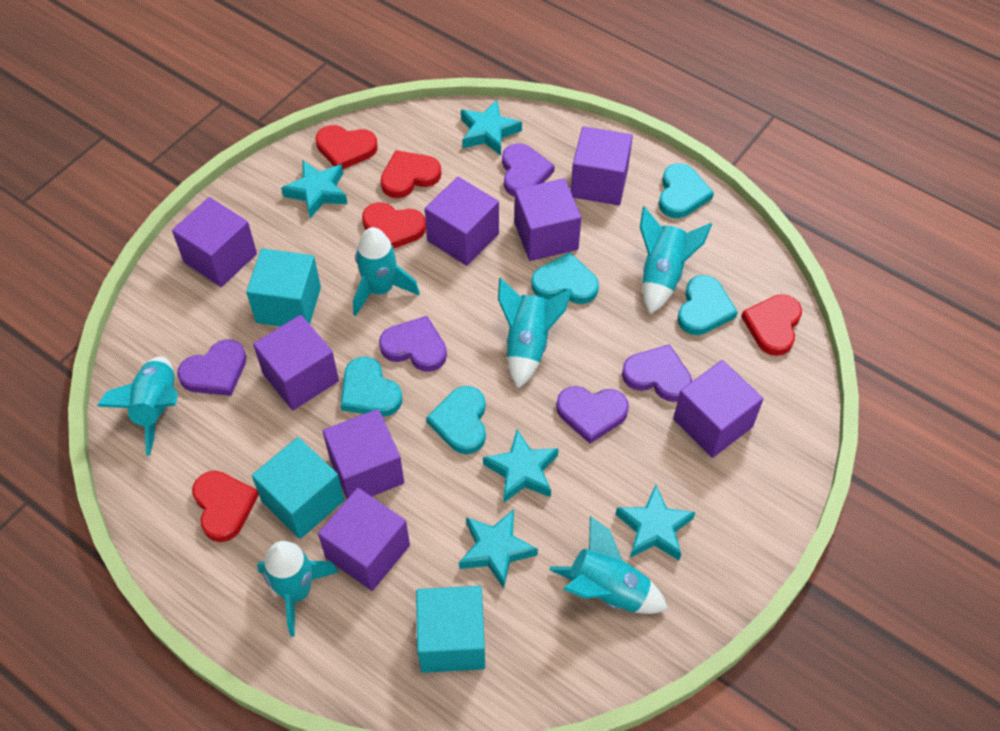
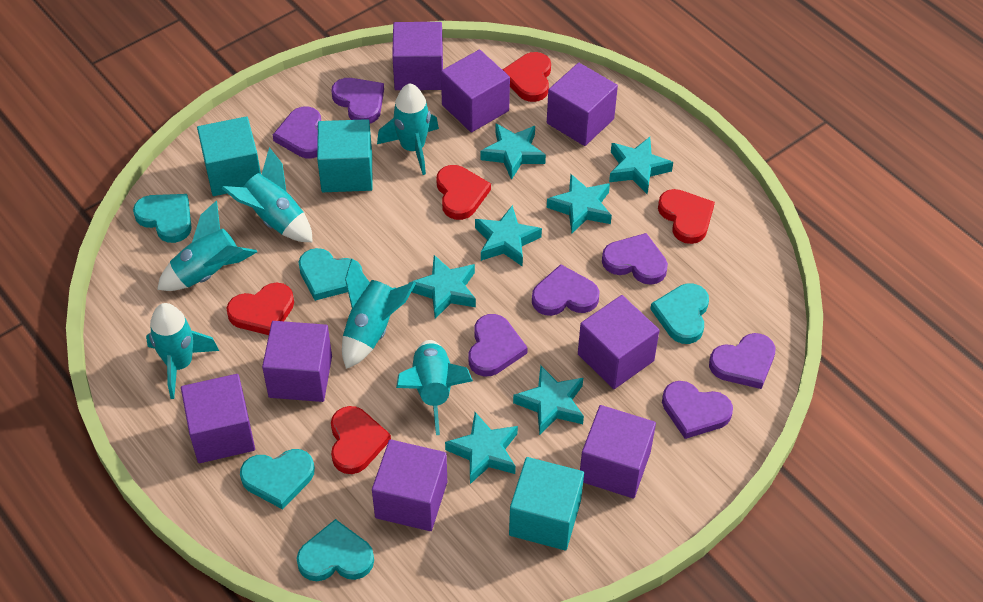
purple heart: 5 -> 7
turquoise star: 5 -> 7

